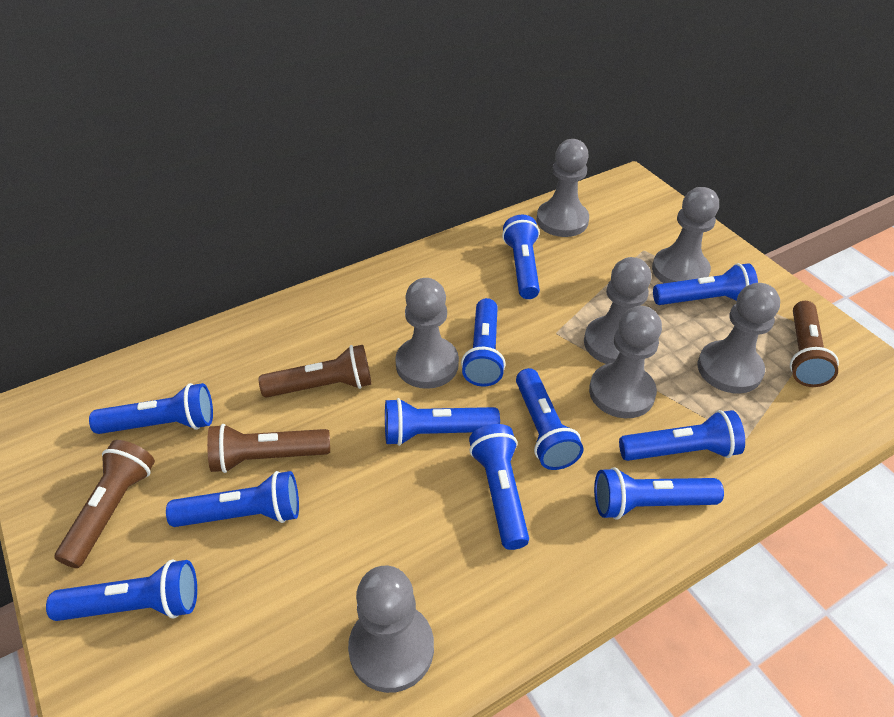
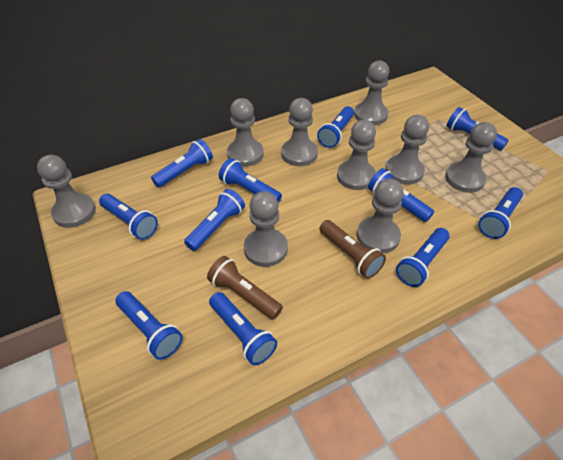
brown flashlight: 4 -> 2
grey pawn: 7 -> 9

